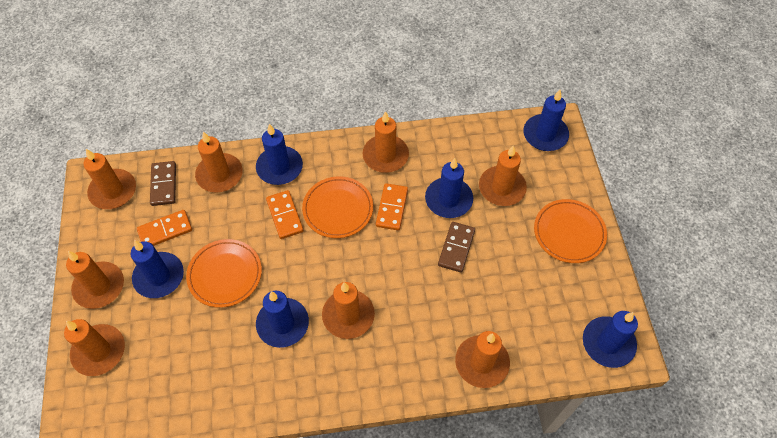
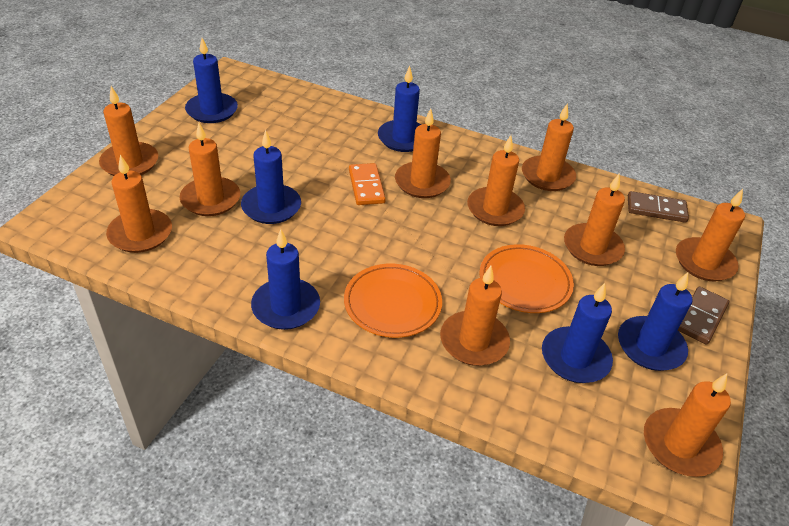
orange candle: 8 -> 10
orange domino: 3 -> 1
orange plate: 3 -> 2

